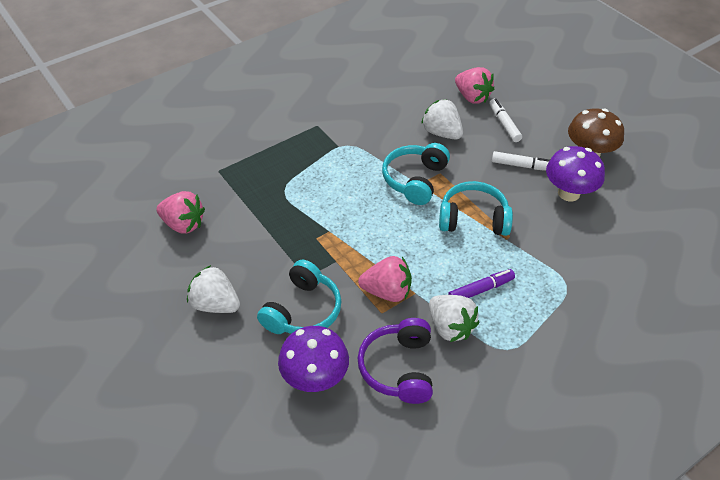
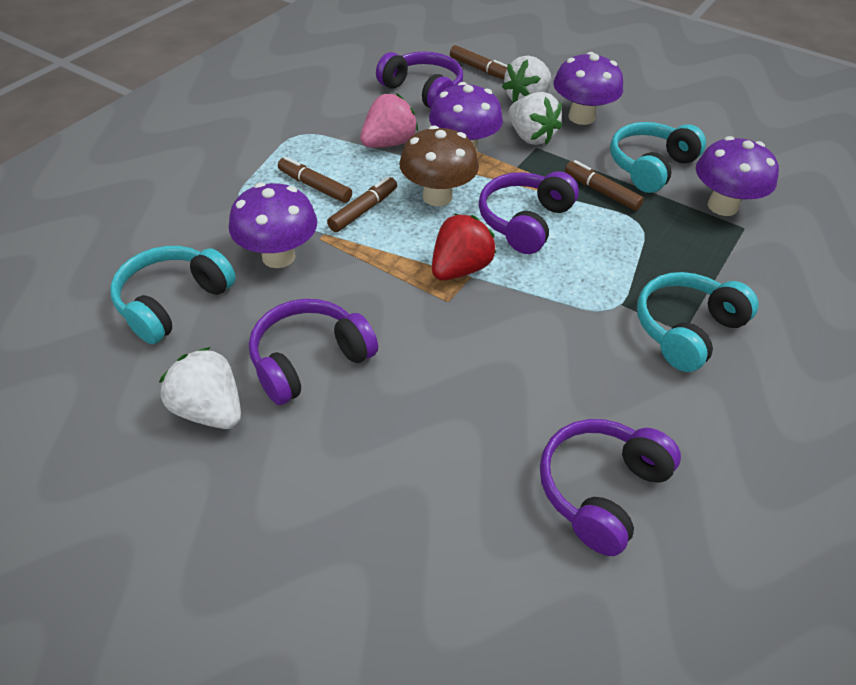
brown marker: 0 -> 4
pink strawberry: 3 -> 1
purple headphones: 1 -> 4
purple marker: 1 -> 0
purple mushroom: 2 -> 4
red strawberry: 0 -> 1
white marker: 2 -> 0

